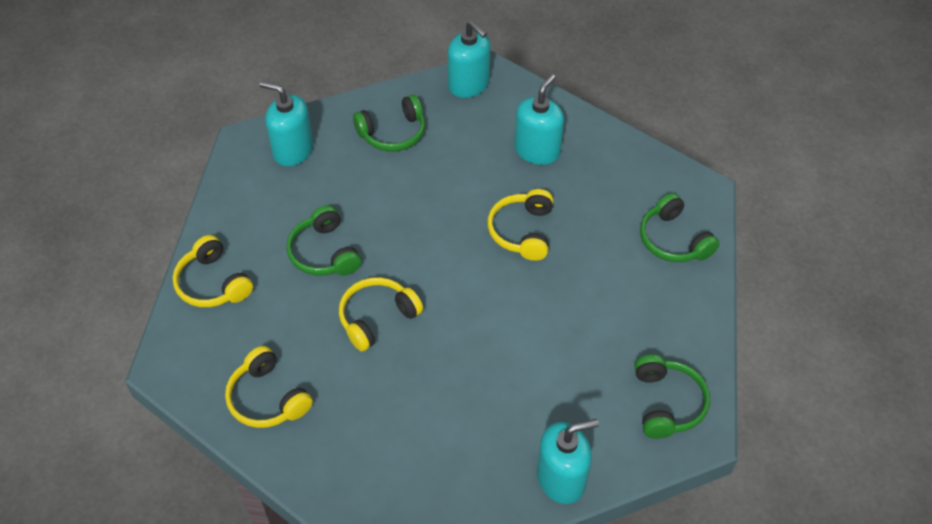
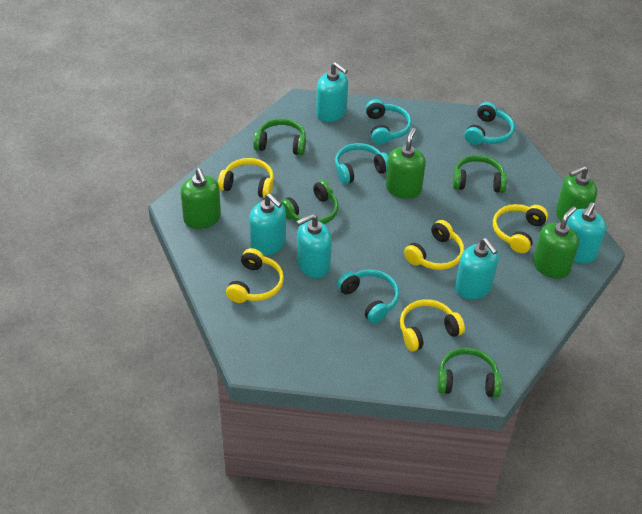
green soap dispenser: 0 -> 4
turquoise headphones: 0 -> 4
turquoise soap dispenser: 4 -> 5
yellow headphones: 4 -> 5

